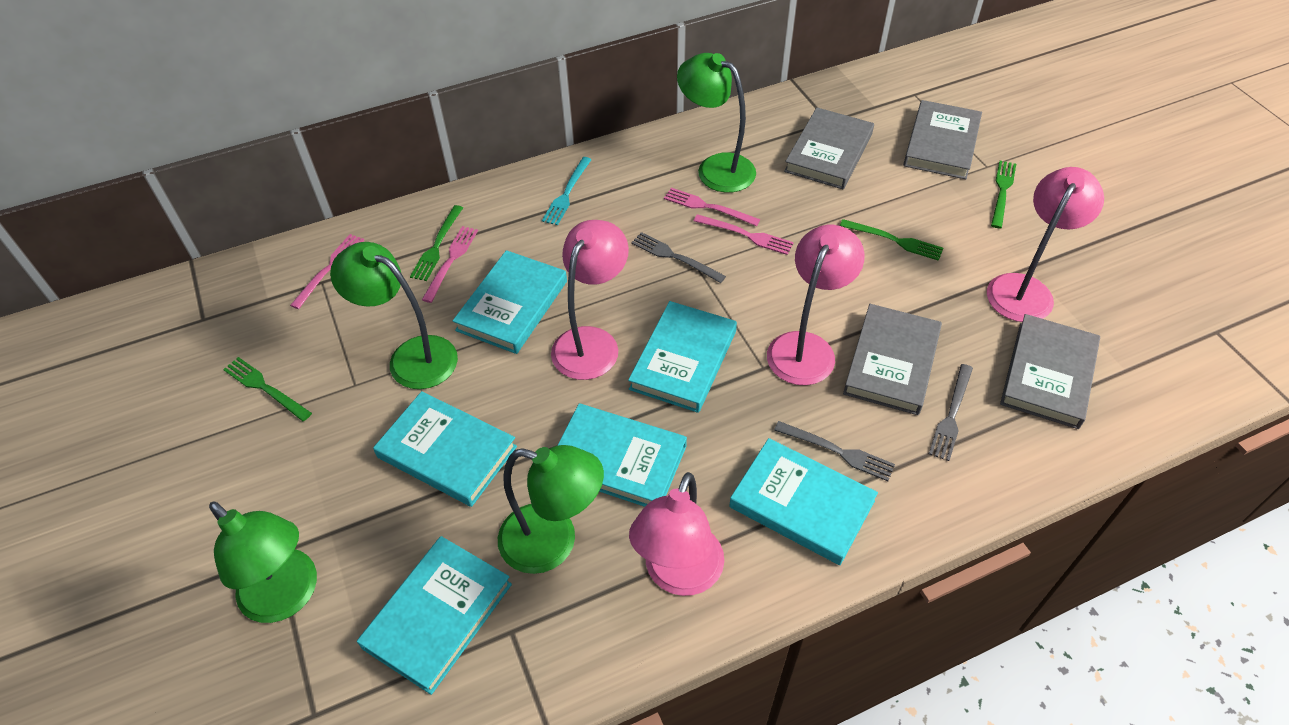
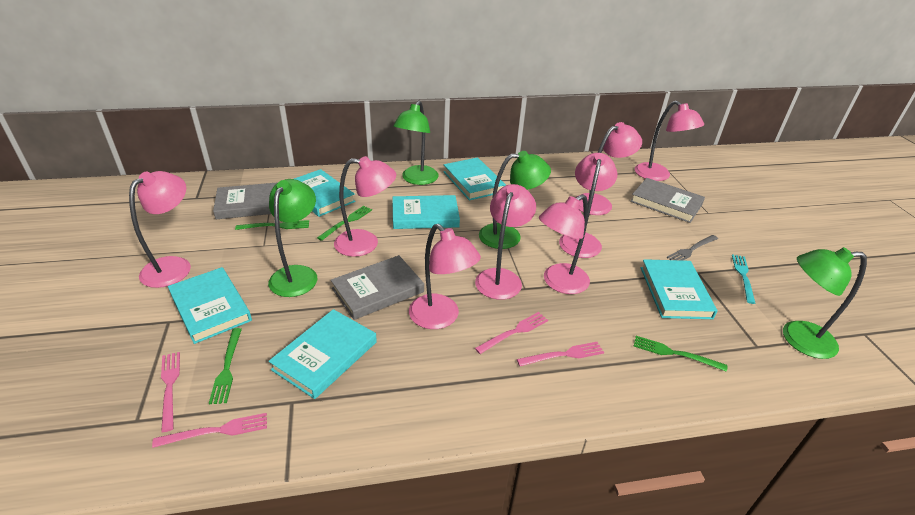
grey book: 4 -> 3
grey fork: 3 -> 1
pink lamp: 4 -> 8

